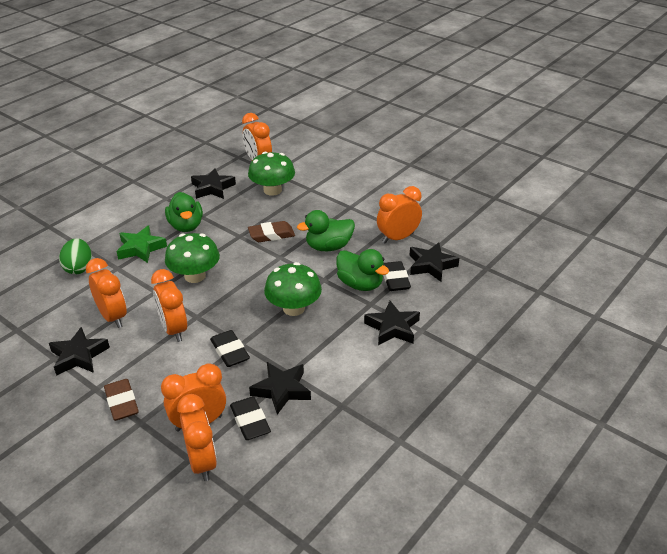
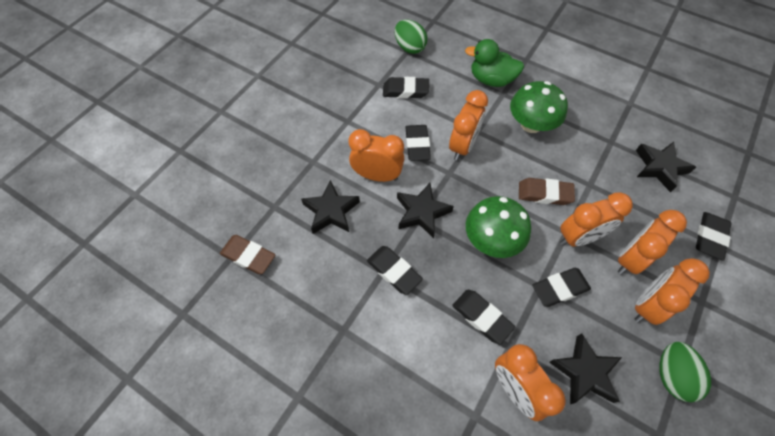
black eraser: 3 -> 6
black star: 5 -> 4
green duck: 3 -> 1
green egg: 1 -> 2
green mushroom: 3 -> 2
green star: 1 -> 0

